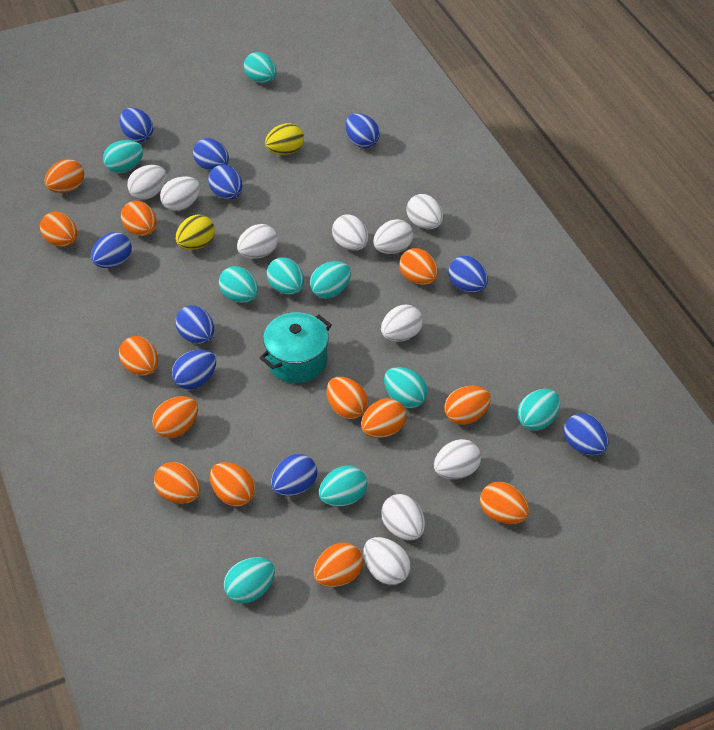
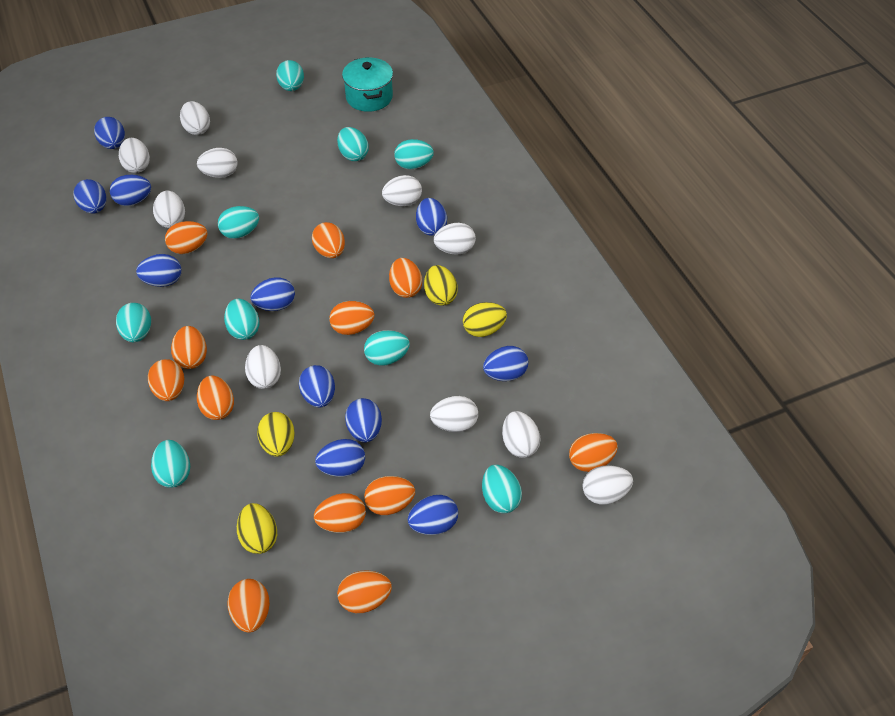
blue egg: 10 -> 11
orange egg: 13 -> 12
yellow egg: 2 -> 4

